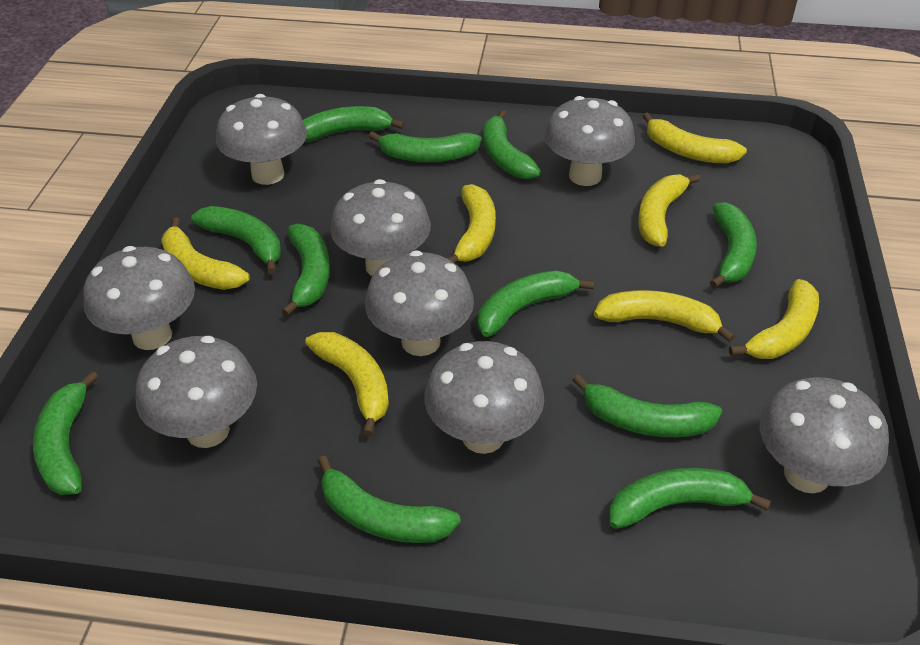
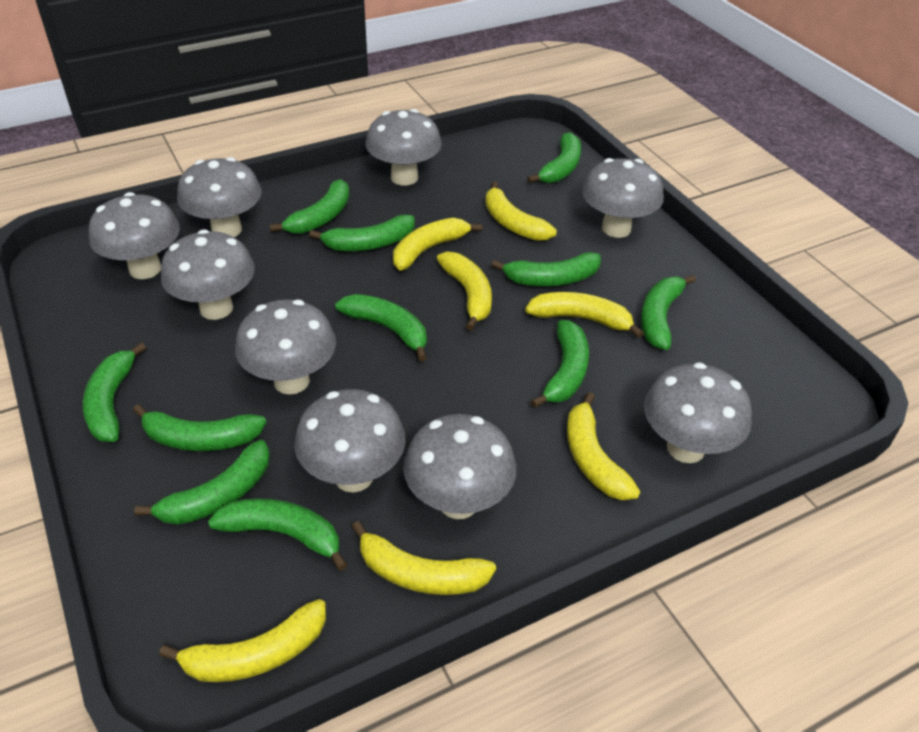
grey mushroom: 8 -> 9

